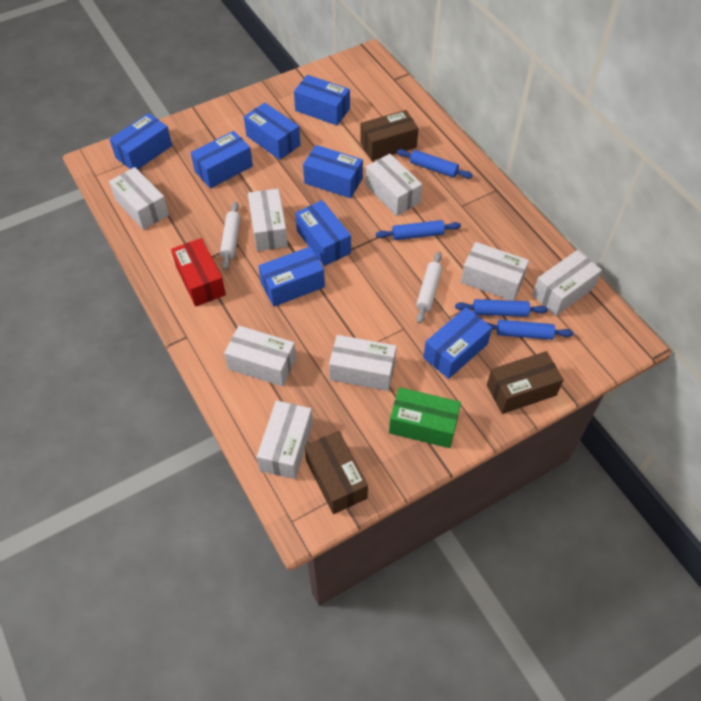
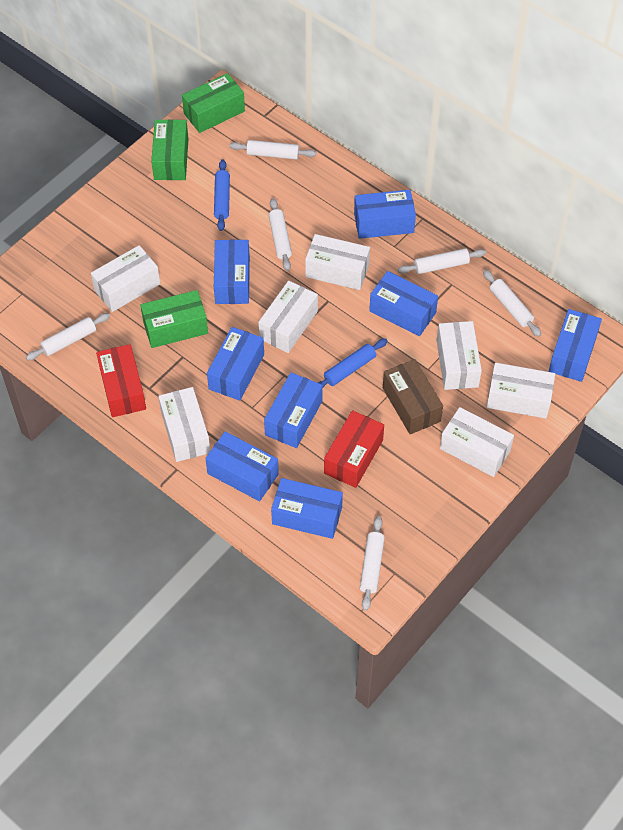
blue rolling pin: 4 -> 2
brown box: 3 -> 1
green box: 1 -> 3
red box: 1 -> 2
white box: 8 -> 7
white rolling pin: 2 -> 6

